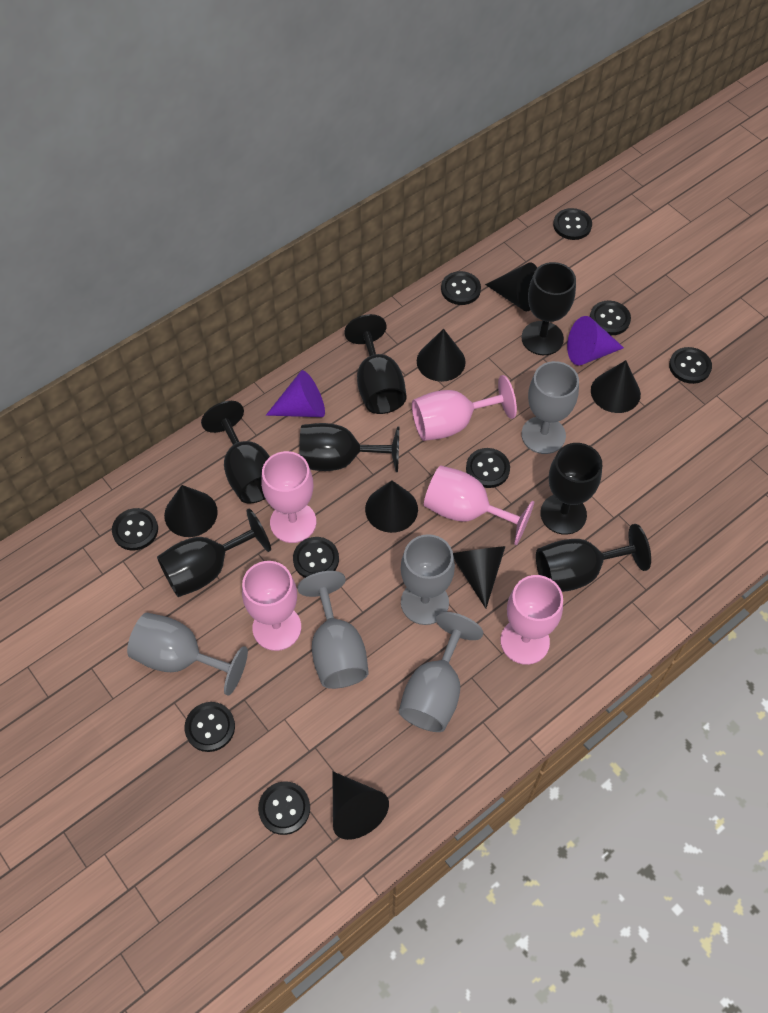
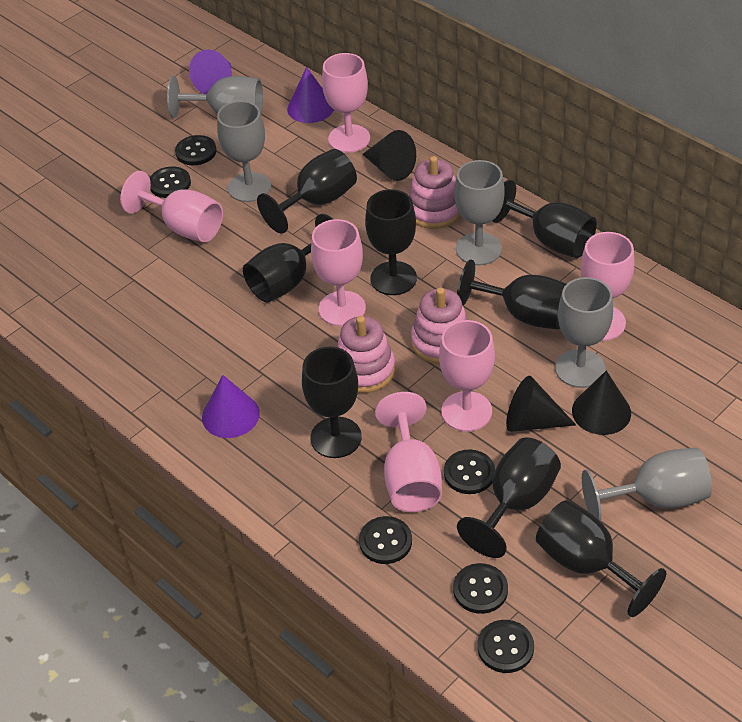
black button: 9 -> 6
black cone: 7 -> 3
black goblet: 7 -> 8
pink goblet: 5 -> 6
pink stacking toy: 0 -> 3
purple cone: 2 -> 3

